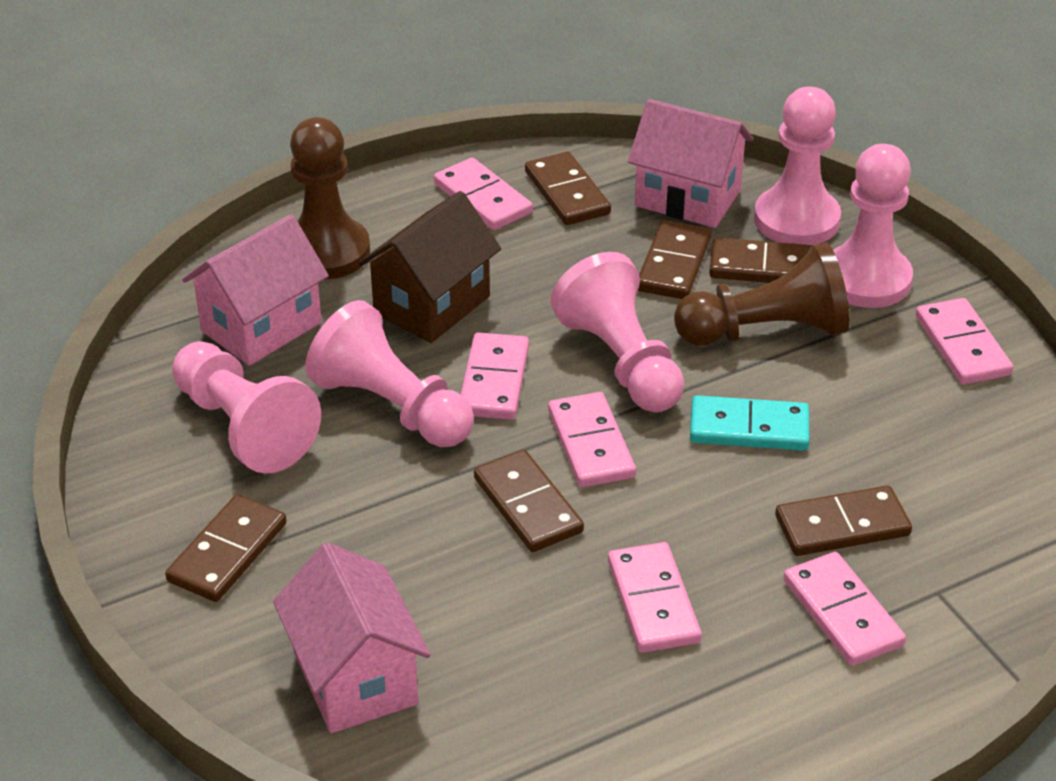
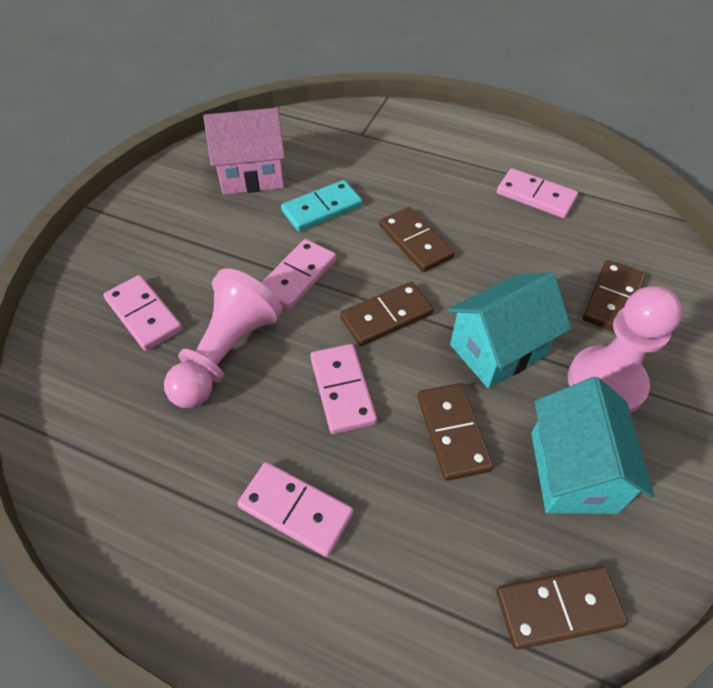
brown domino: 6 -> 5
brown house: 1 -> 0
brown pawn: 2 -> 0
pink domino: 6 -> 5
pink house: 3 -> 1
pink pawn: 5 -> 2
turquoise house: 0 -> 2

